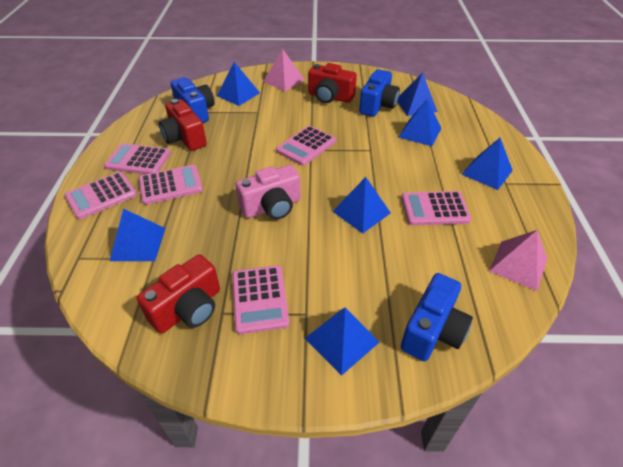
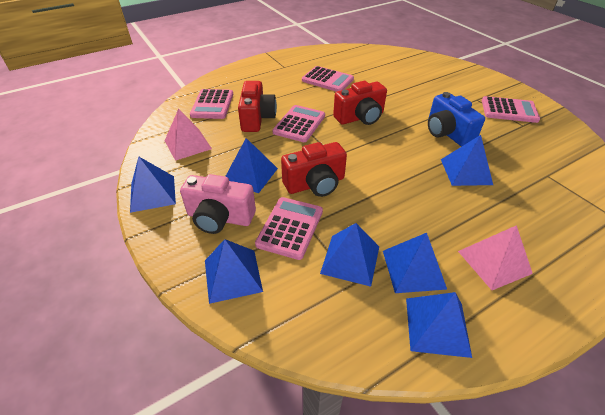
blue camera: 3 -> 1
pink calculator: 6 -> 5

